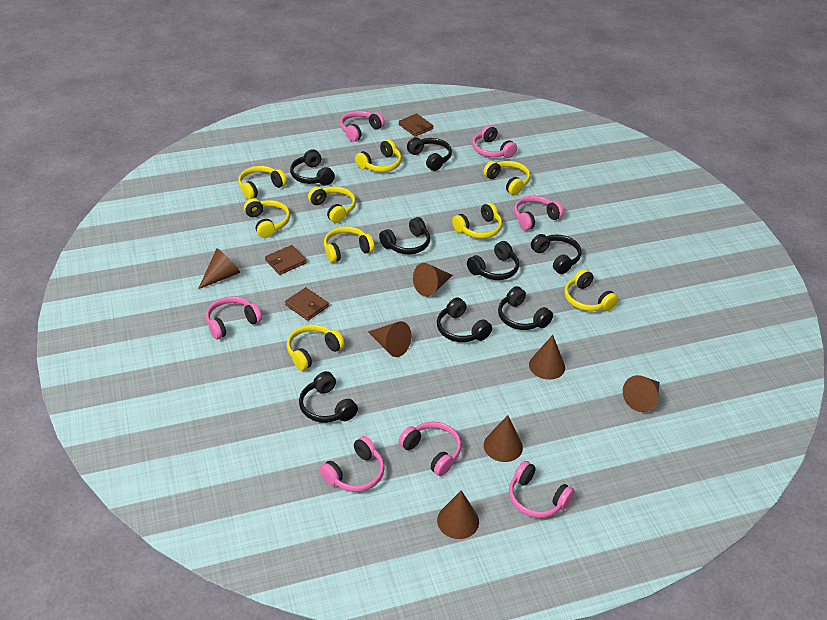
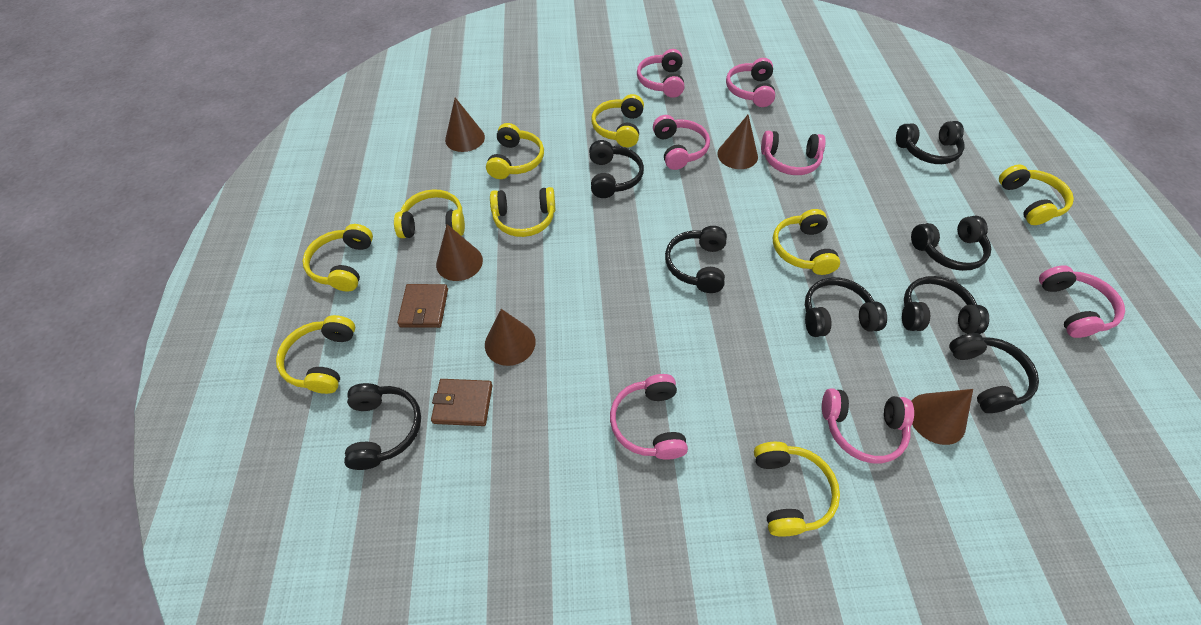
brown cone: 7 -> 5
brown wallet: 3 -> 2

